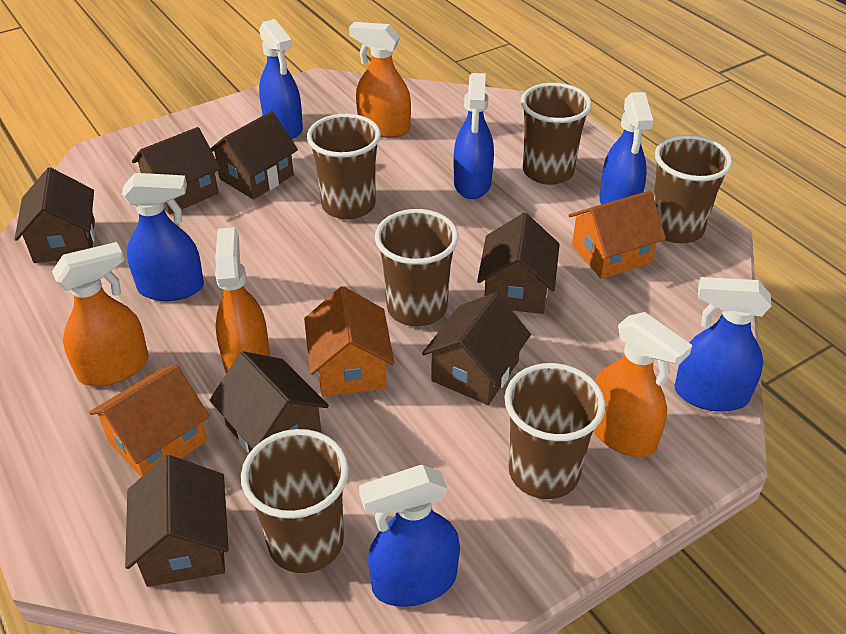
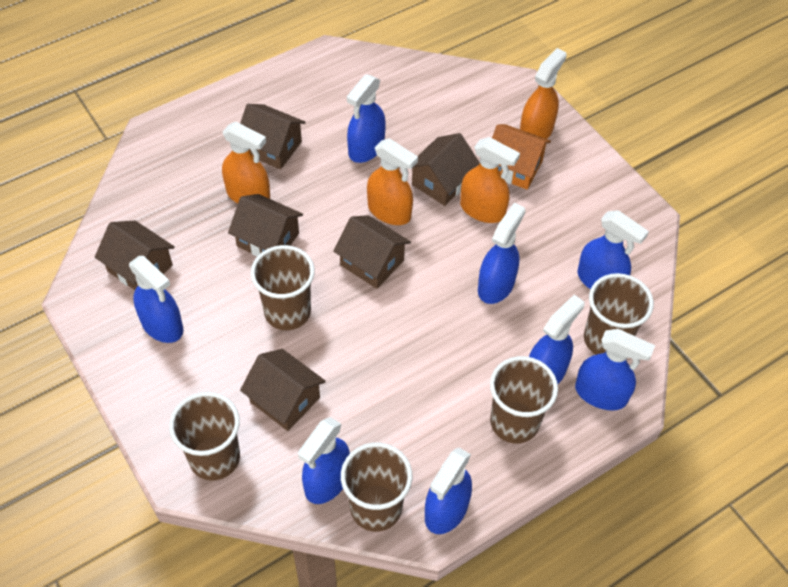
blue spray bottle: 6 -> 8
brown cup: 6 -> 5
brown house: 7 -> 6
orange house: 3 -> 1

